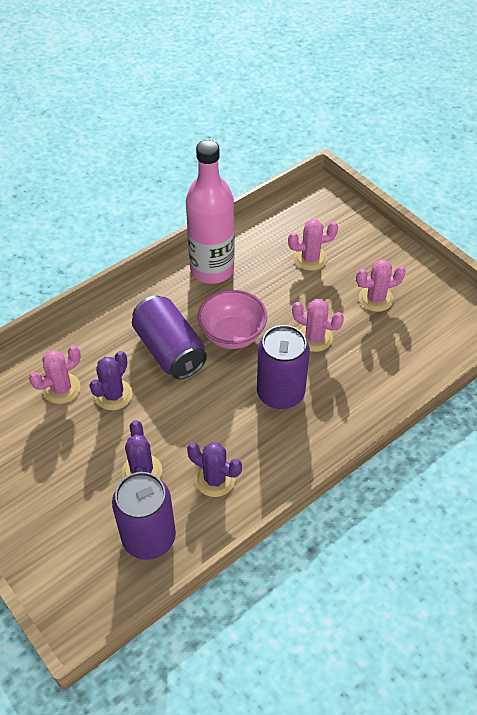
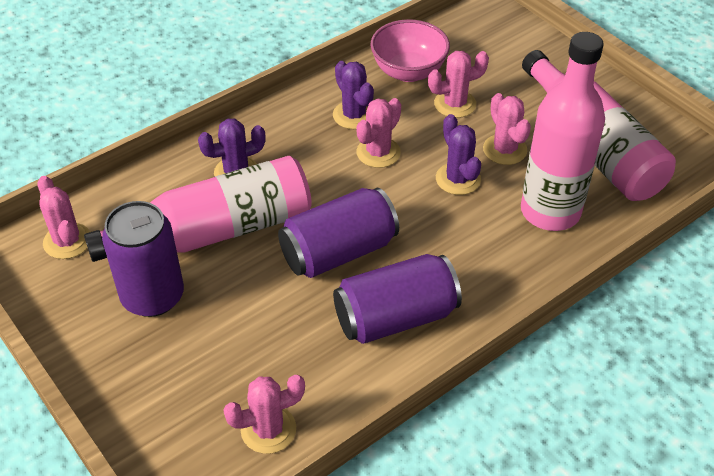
pink bottle: 1 -> 3
pink cactus: 4 -> 5

